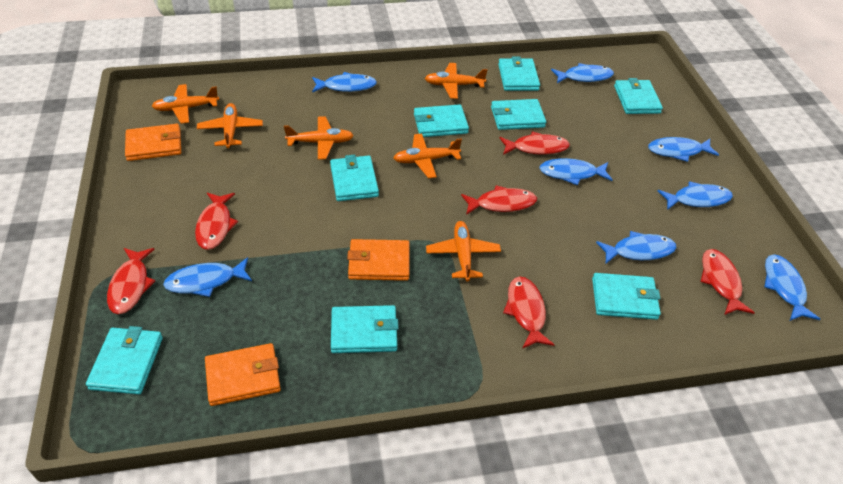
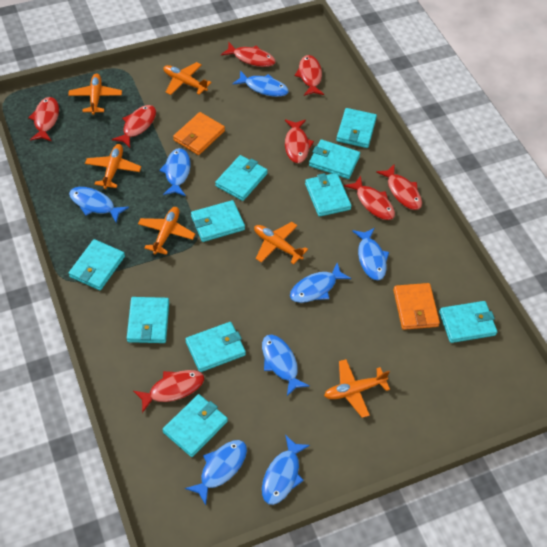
orange wallet: 3 -> 2
red fish: 6 -> 8
turquoise wallet: 8 -> 10

